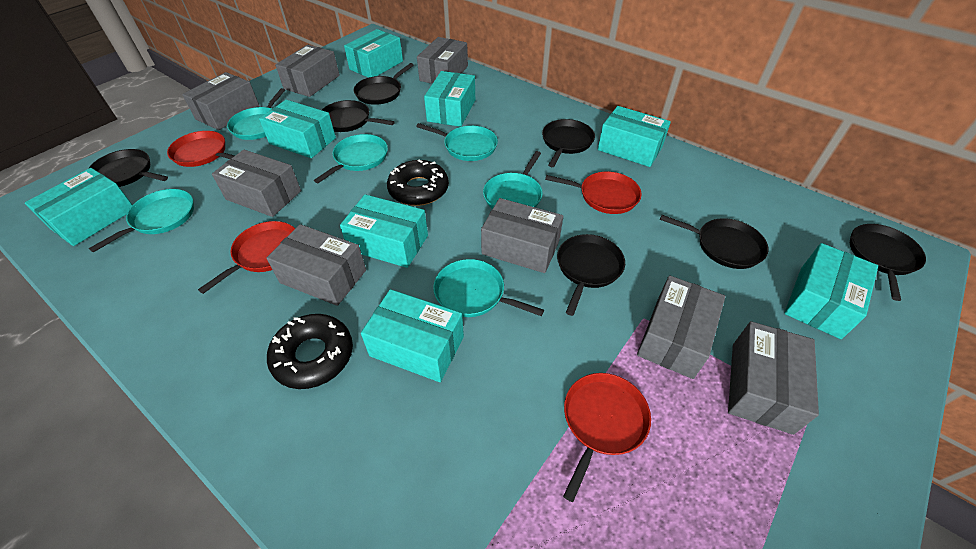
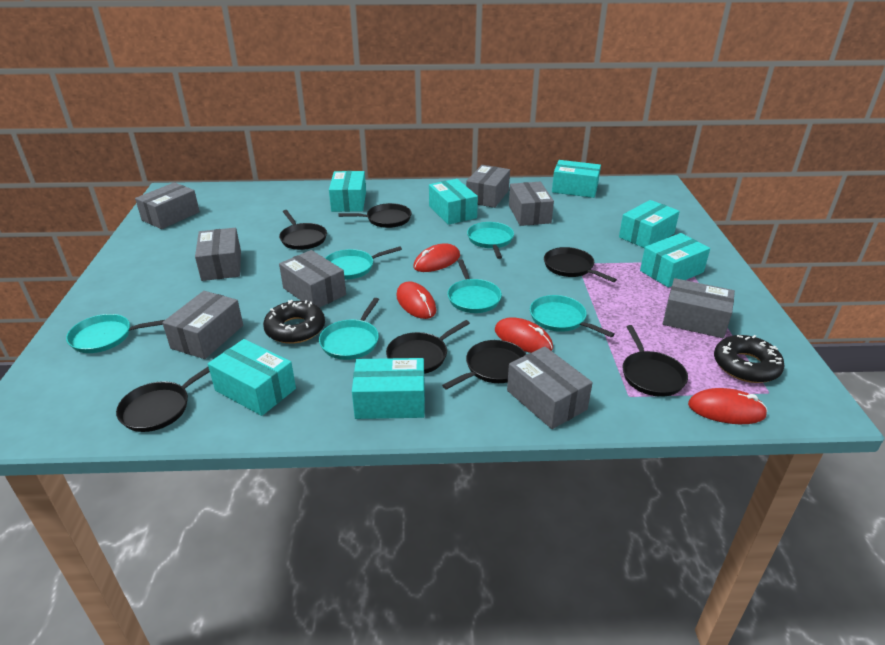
red mouse: 0 -> 4
red pan: 4 -> 0
turquoise box: 8 -> 7

